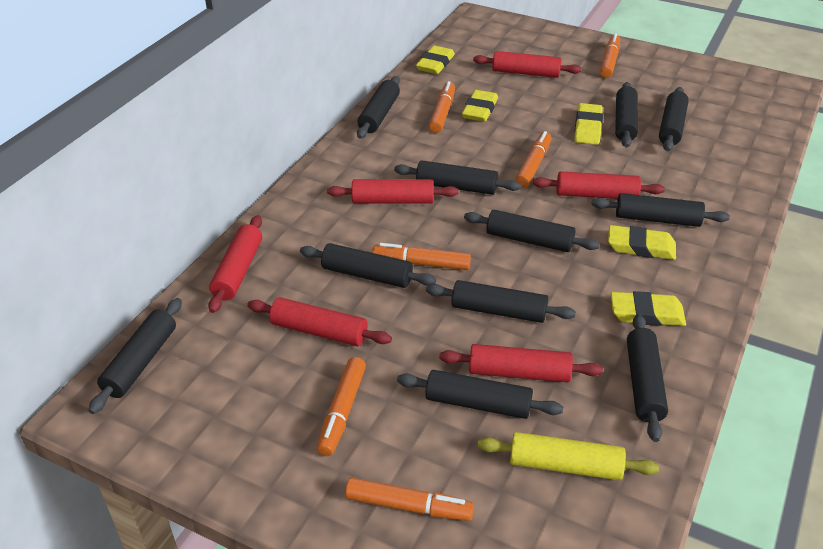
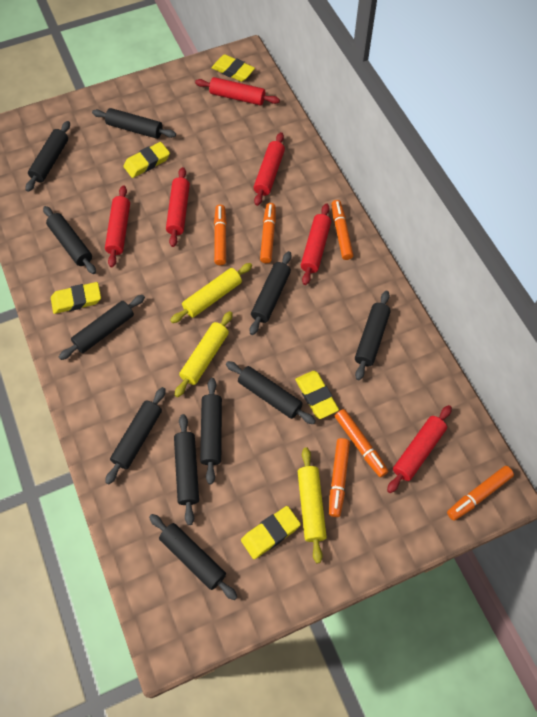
yellow rolling pin: 1 -> 3

